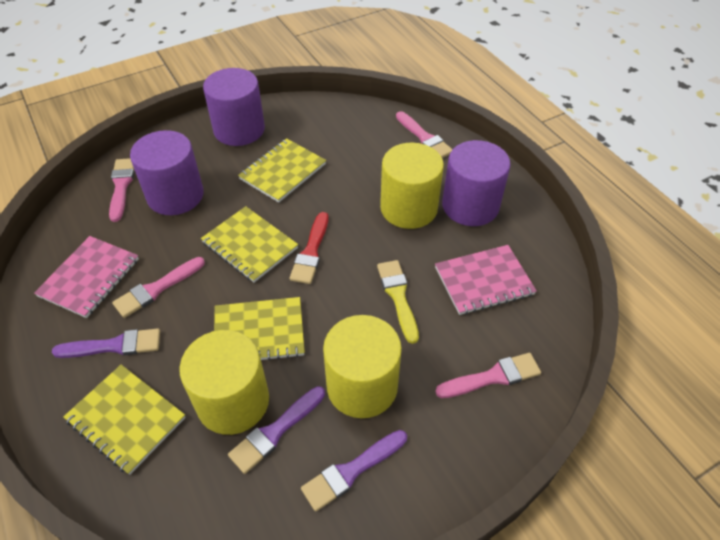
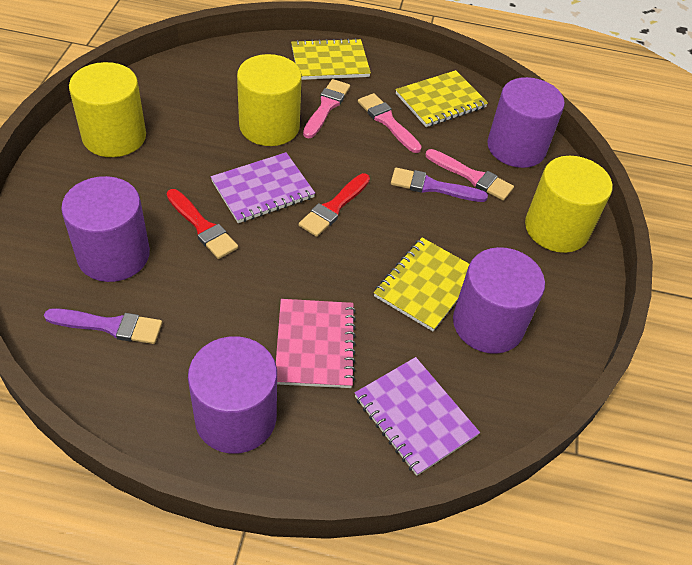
pink brush: 4 -> 3
pink notebook: 2 -> 1
purple brush: 3 -> 2
purple cylinder: 3 -> 4
purple notebook: 0 -> 2
red brush: 1 -> 2
yellow brush: 1 -> 0
yellow notebook: 4 -> 3

